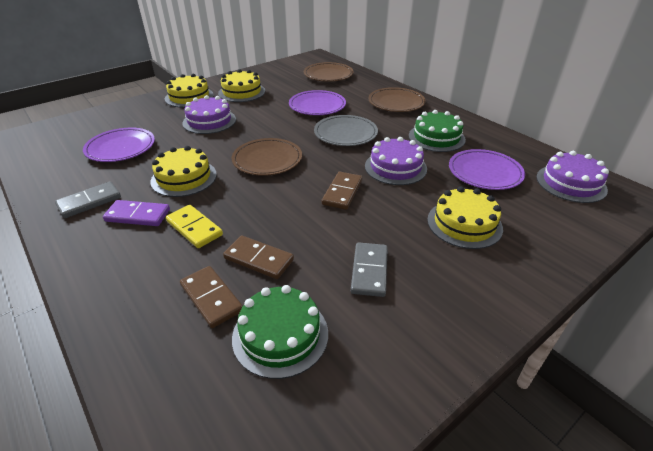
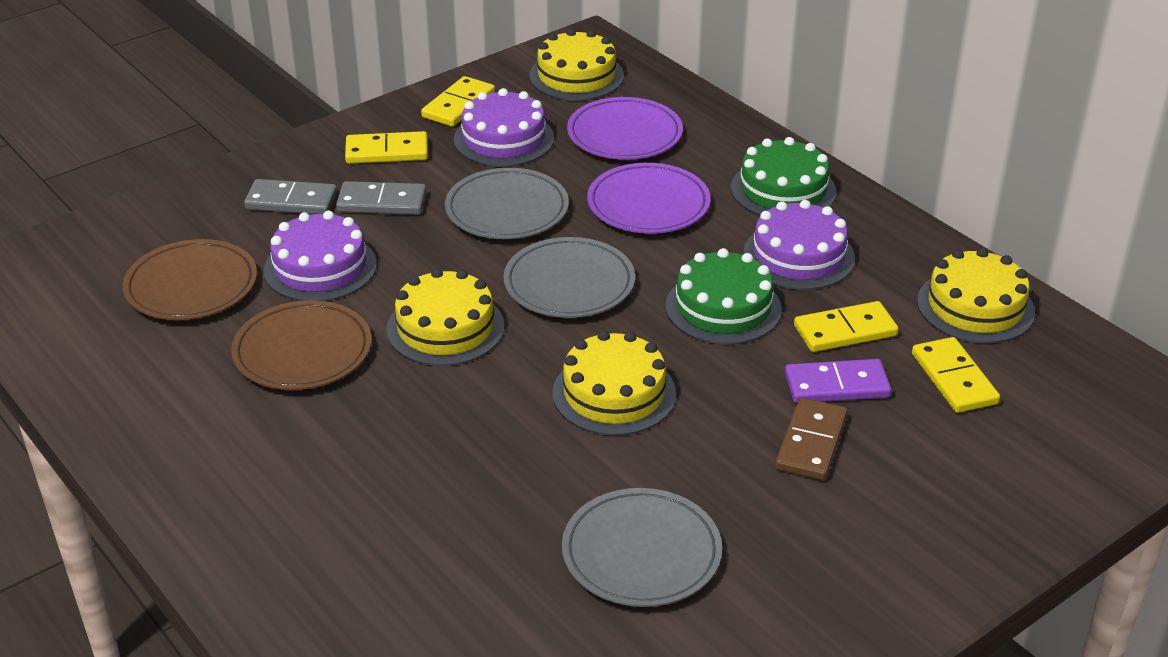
brown domino: 3 -> 1
brown plate: 3 -> 2
grey plate: 1 -> 3
purple plate: 3 -> 2
yellow domino: 1 -> 4

